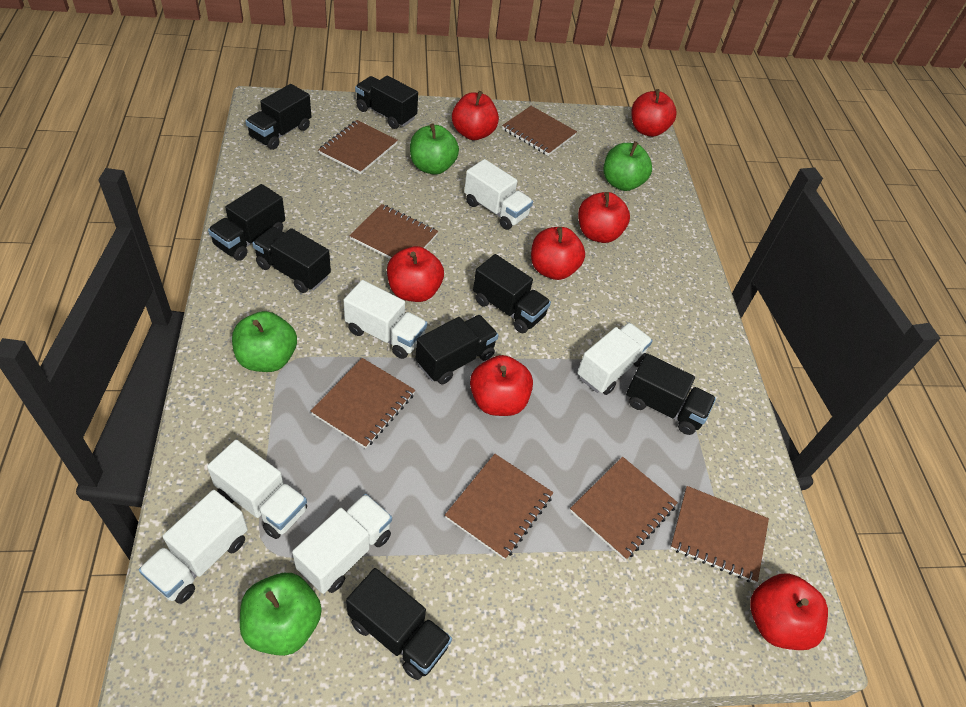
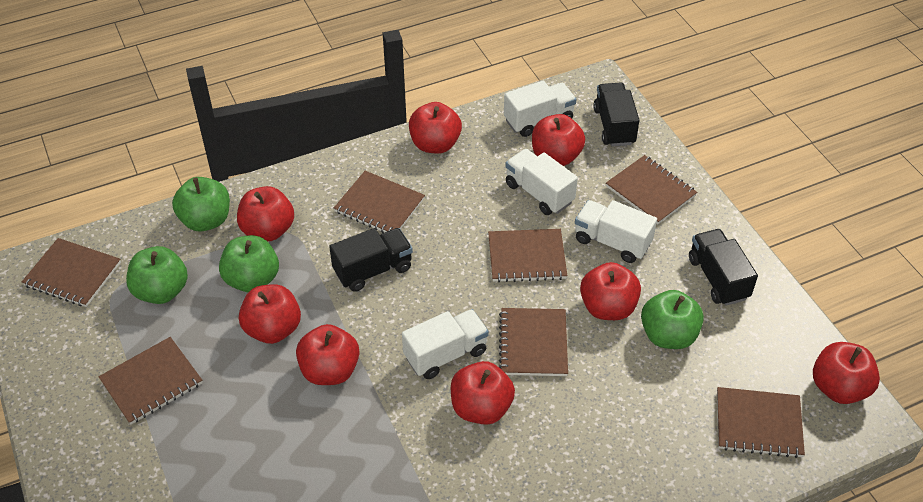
black truck: 8 -> 3
red apple: 7 -> 8
white truck: 6 -> 4

